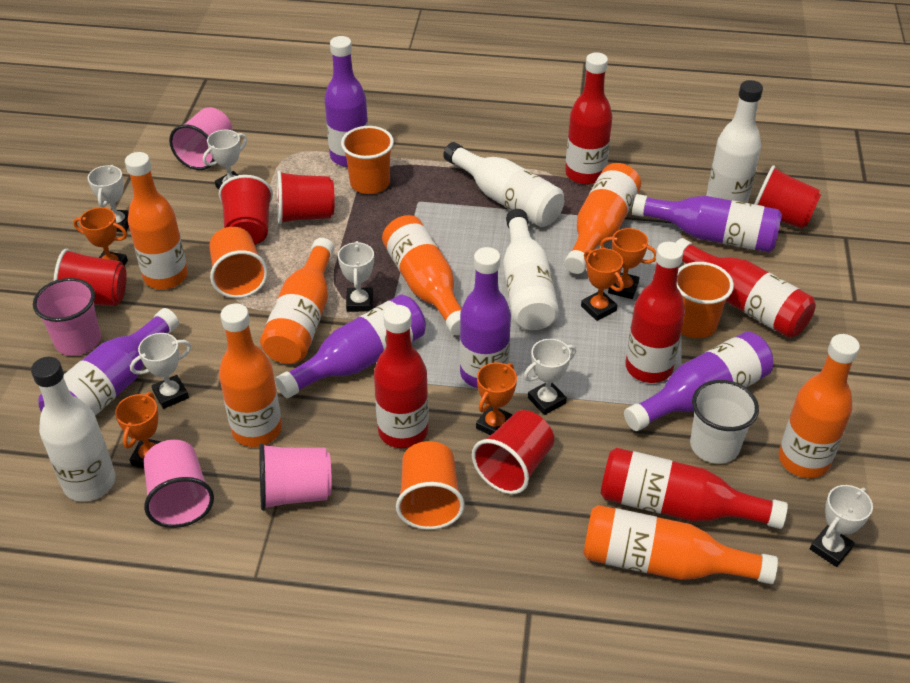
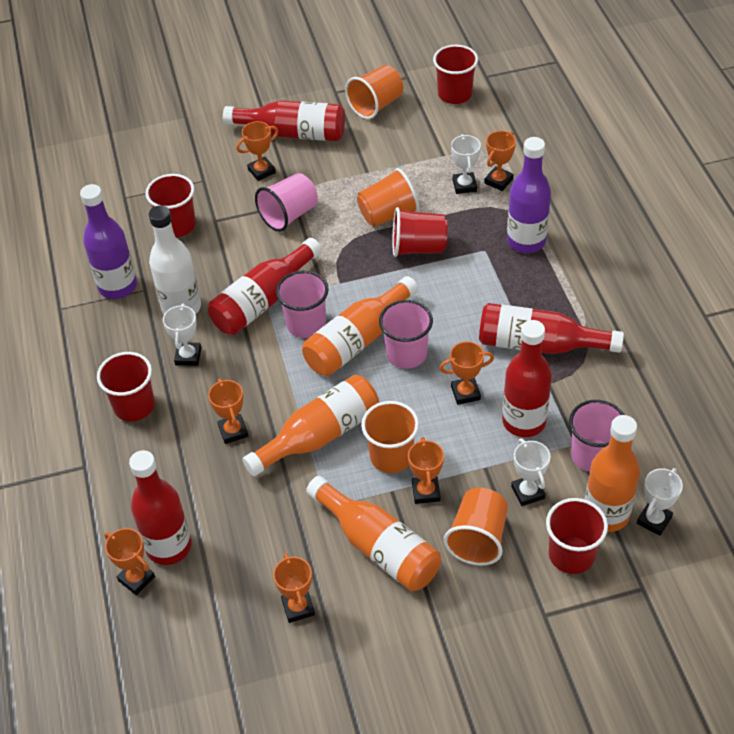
orange bottle: 7 -> 4
orange trophy: 5 -> 7
purple bottle: 6 -> 2
white bottle: 4 -> 1
white cup: 1 -> 0
white trophy: 6 -> 4

